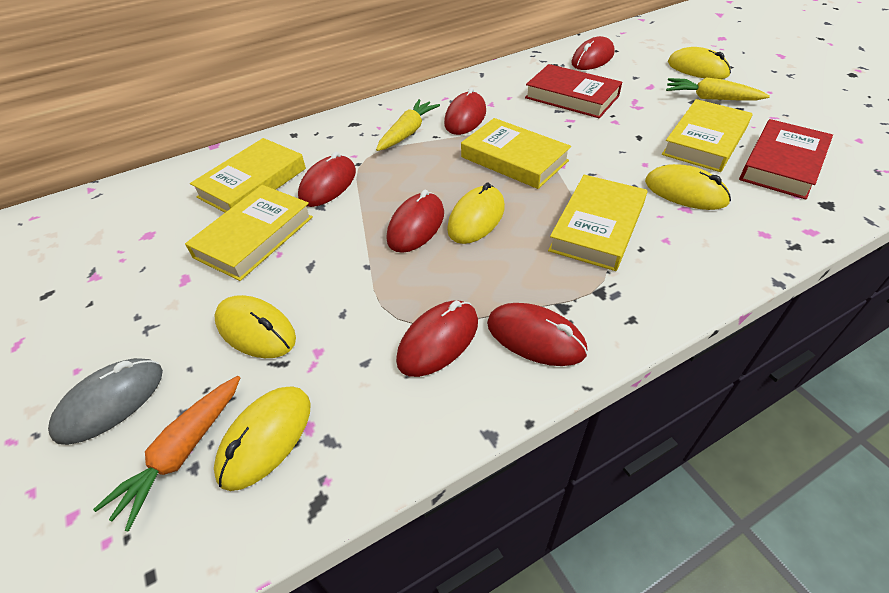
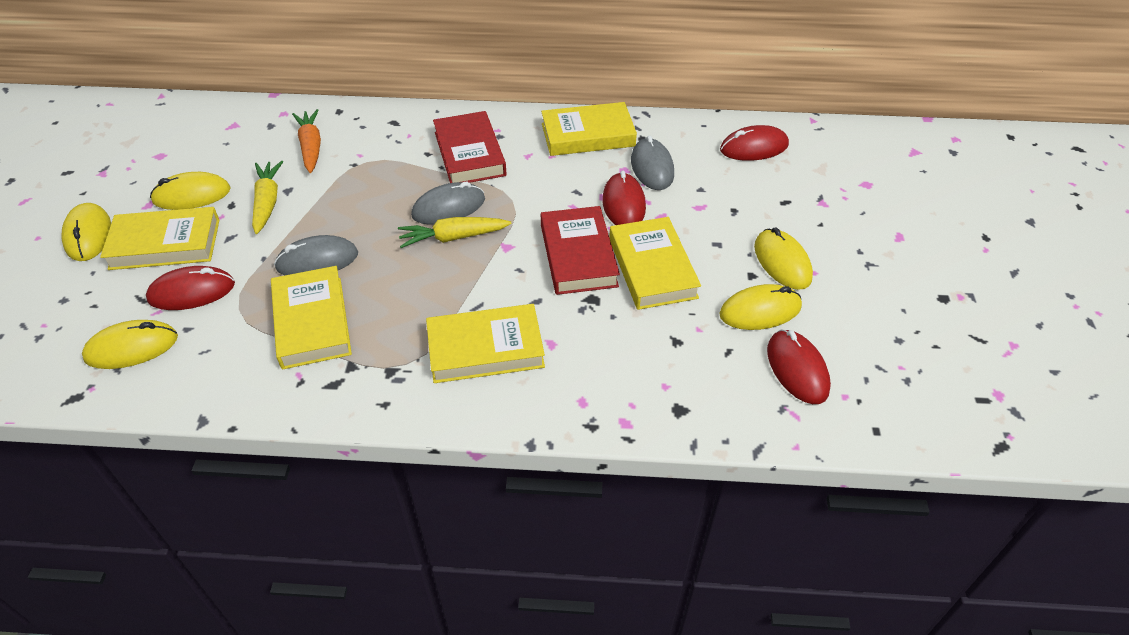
grey mouse: 1 -> 3
red mouse: 6 -> 4

